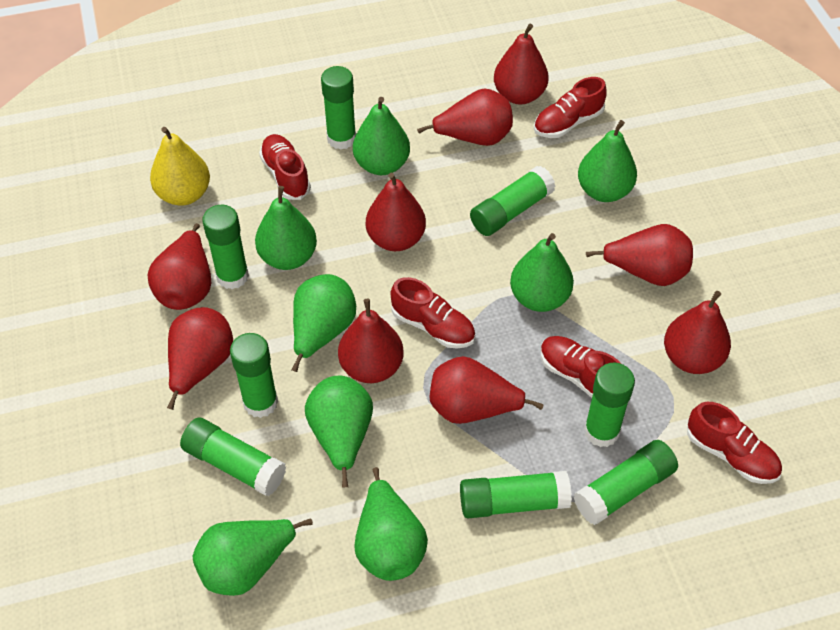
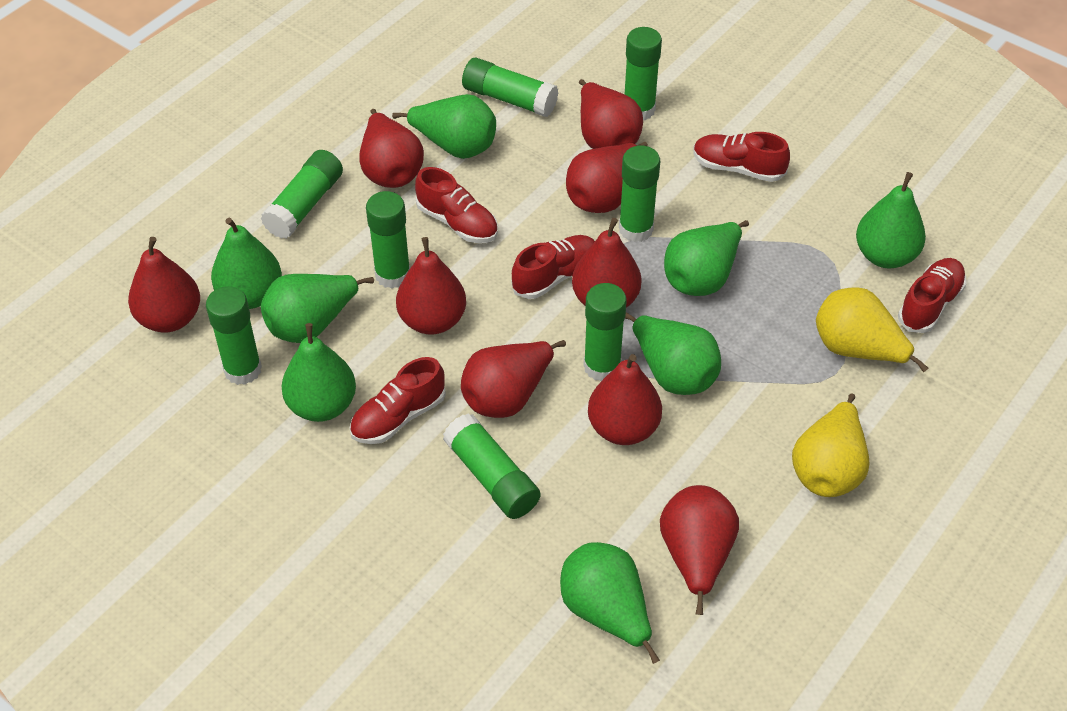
yellow pear: 1 -> 2

